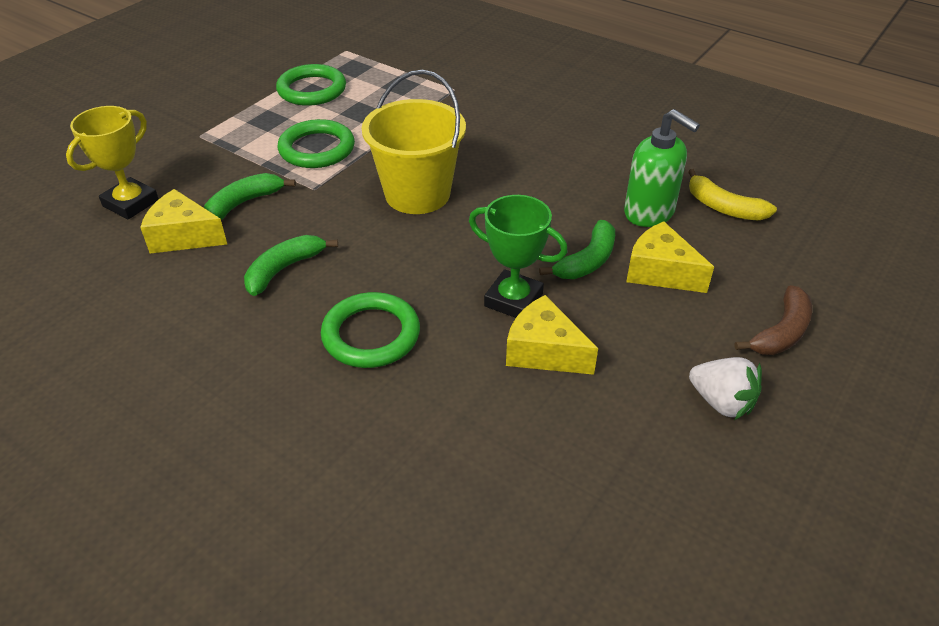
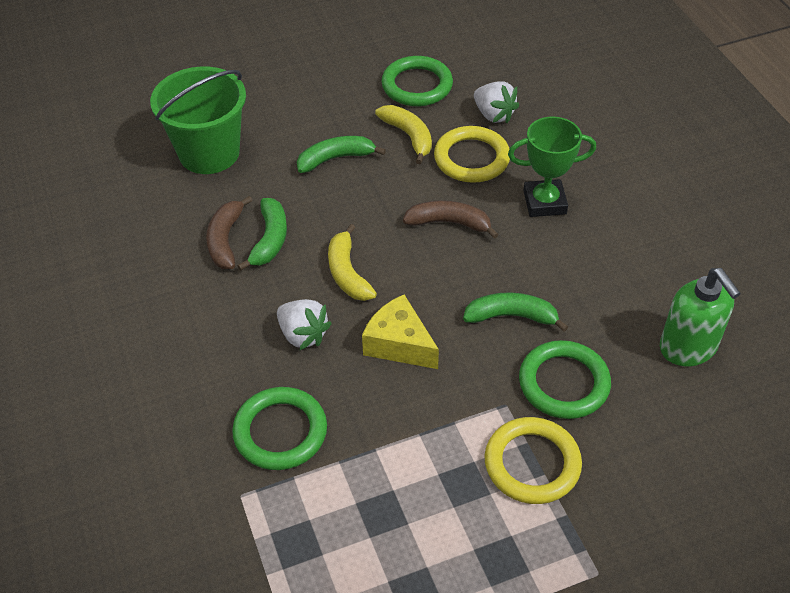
brown banana: 1 -> 2
green bucket: 0 -> 1
white strawberry: 1 -> 2
yellow banana: 1 -> 2
yellow bucket: 1 -> 0
yellow cheese: 3 -> 1
yellow ring: 0 -> 2
yellow trophy: 1 -> 0

